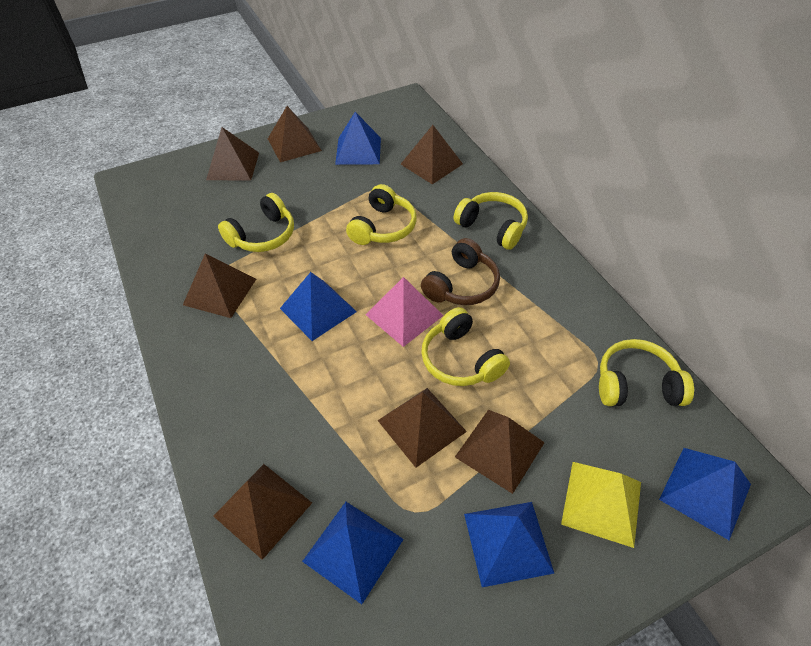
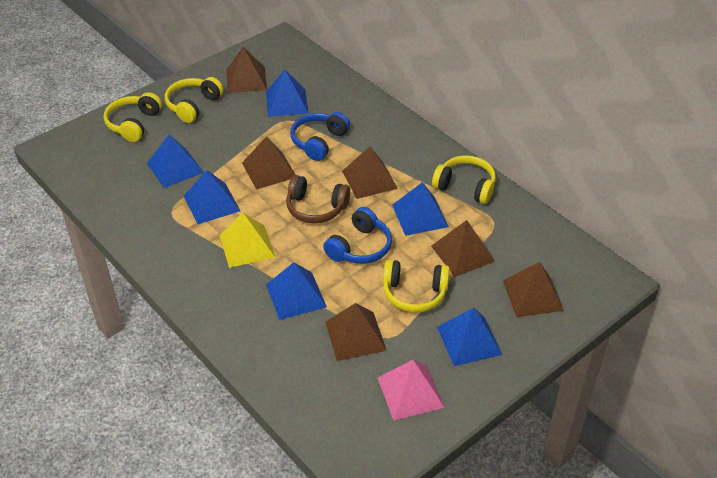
blue headphones: 0 -> 2
blue pyramid: 5 -> 6
brown pyramid: 7 -> 6
yellow headphones: 5 -> 4

